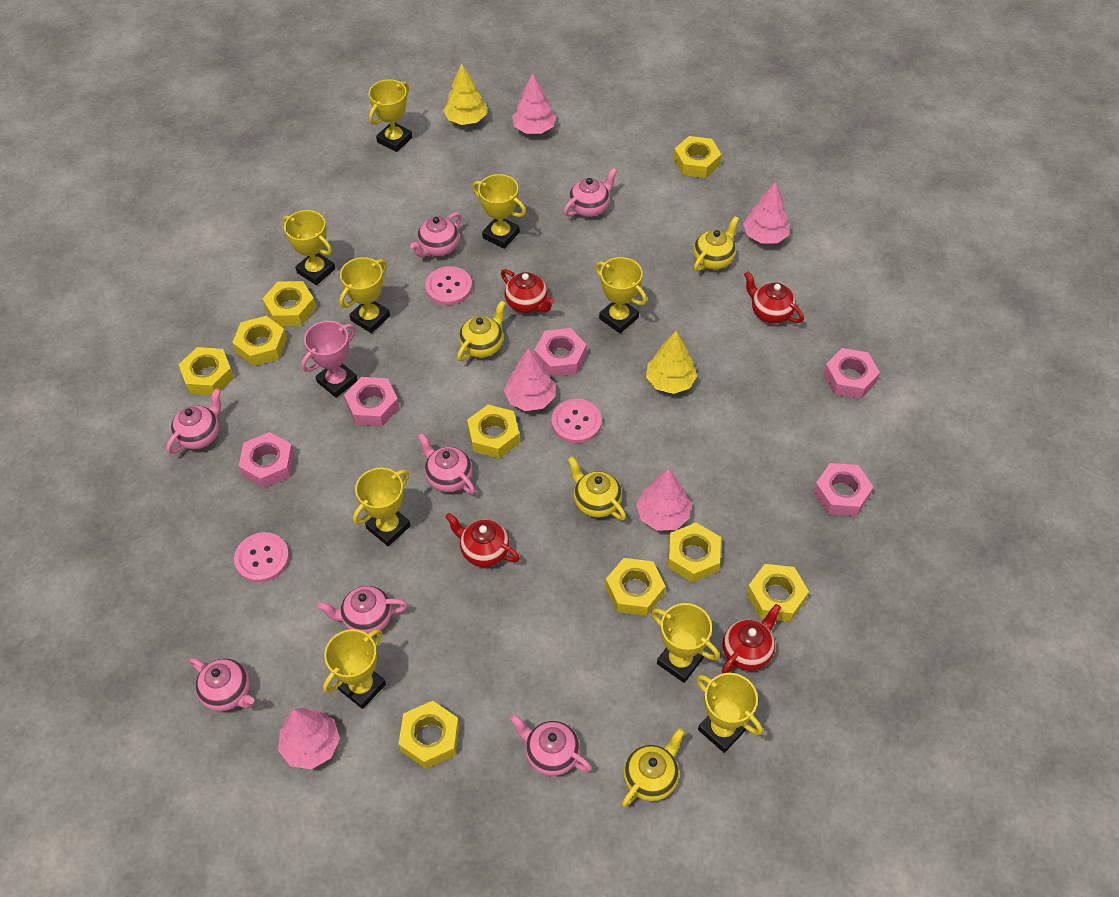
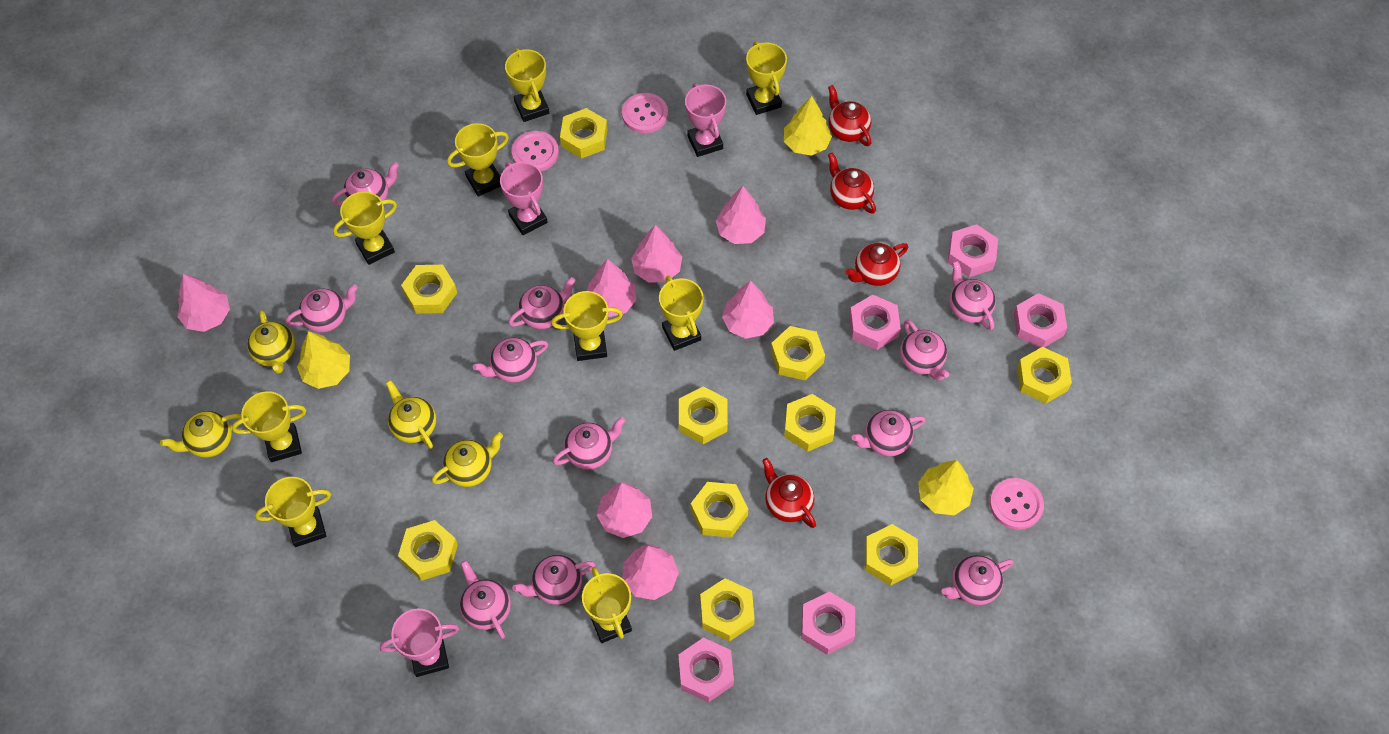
pink teapot: 7 -> 11
pink tree: 5 -> 7
pink trophy: 1 -> 3
yellow nut: 9 -> 10
yellow tree: 2 -> 3

